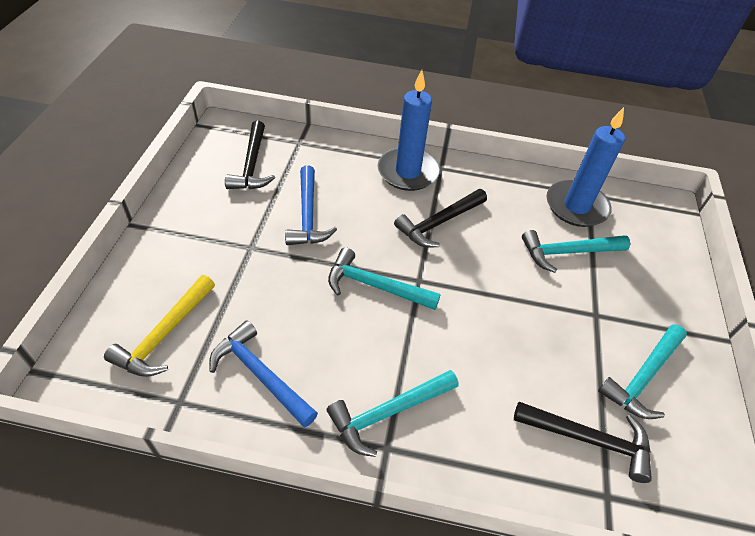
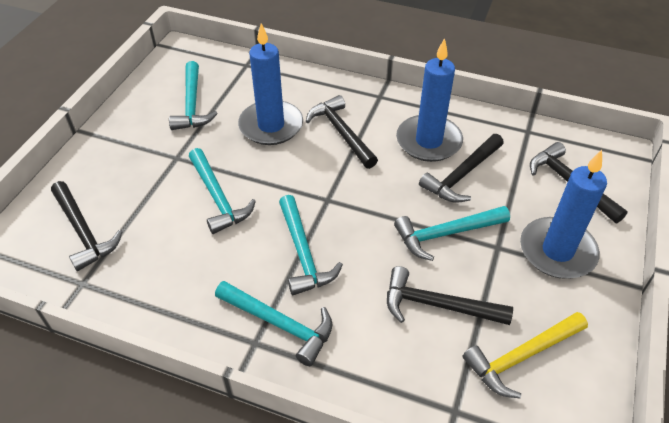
black hammer: 3 -> 5
blue candle: 2 -> 3
blue hammer: 2 -> 0
turquoise hammer: 4 -> 5

